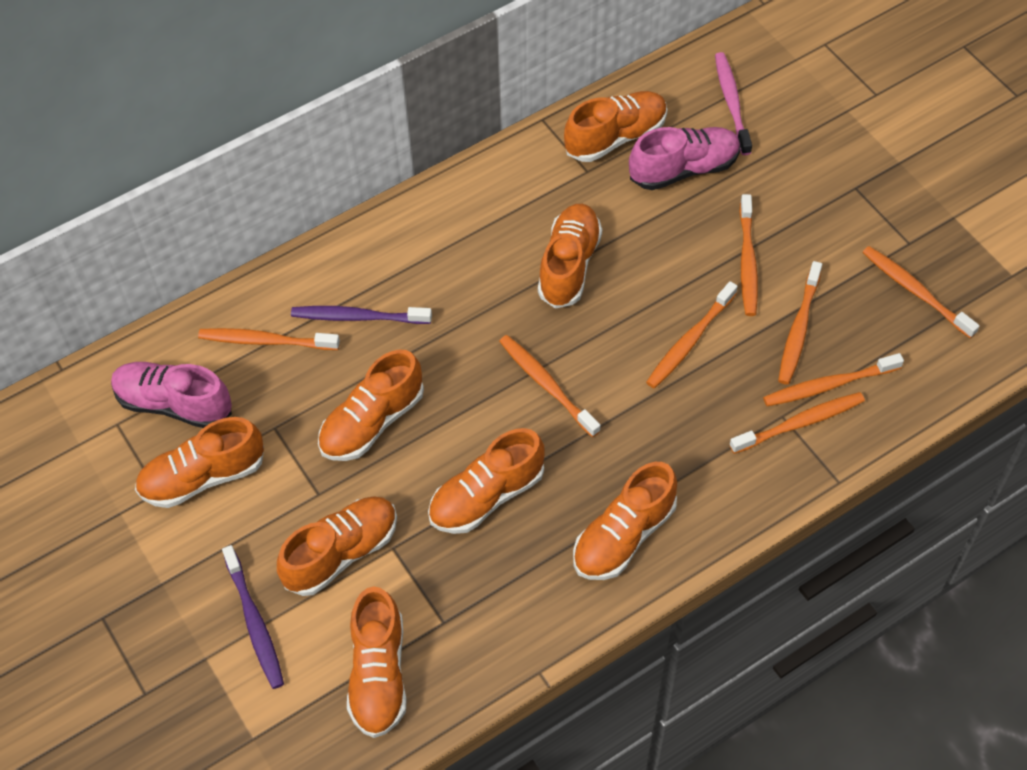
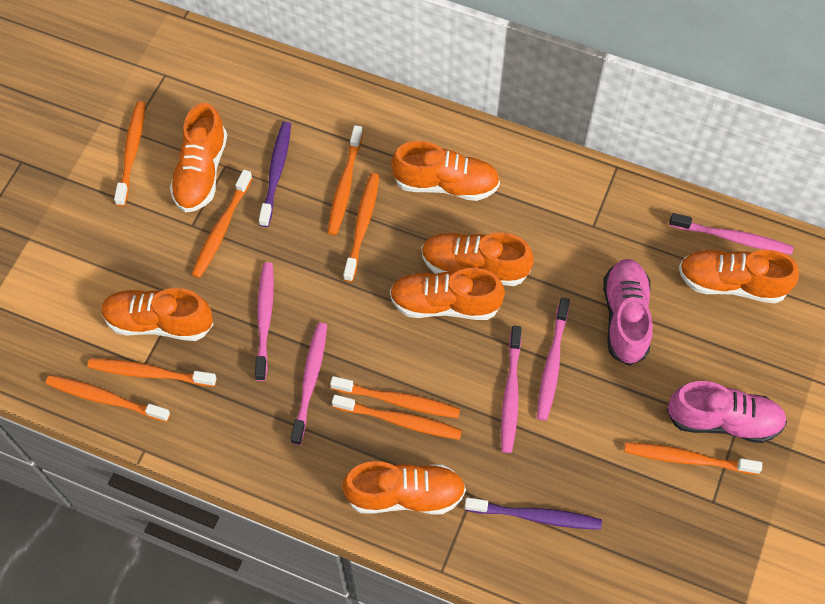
orange shoe: 8 -> 7
orange toothbrush: 8 -> 9
pink toothbrush: 1 -> 5

